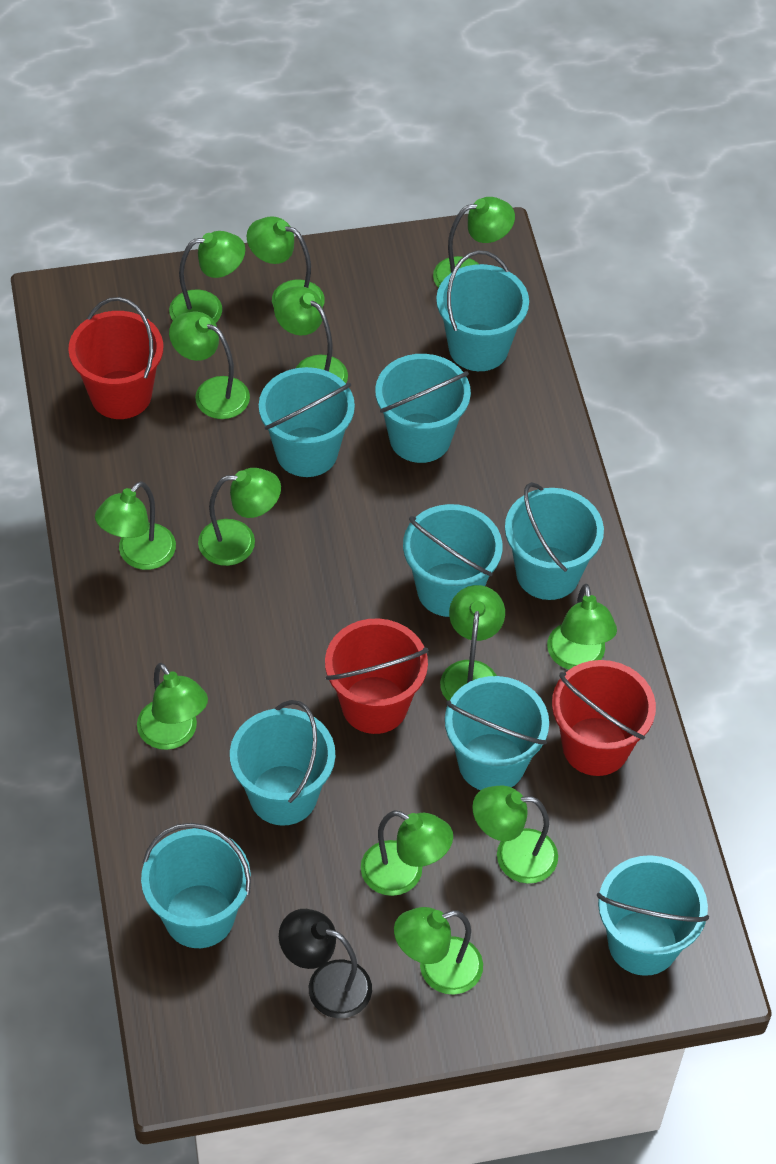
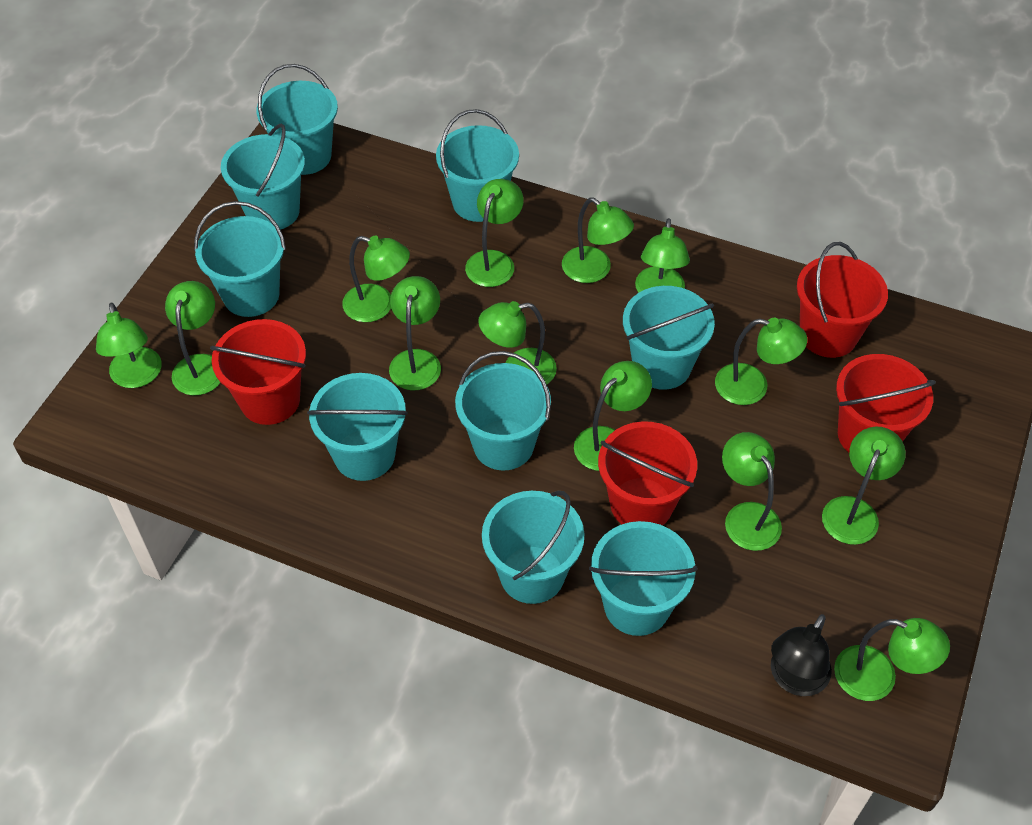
red bucket: 3 -> 4

